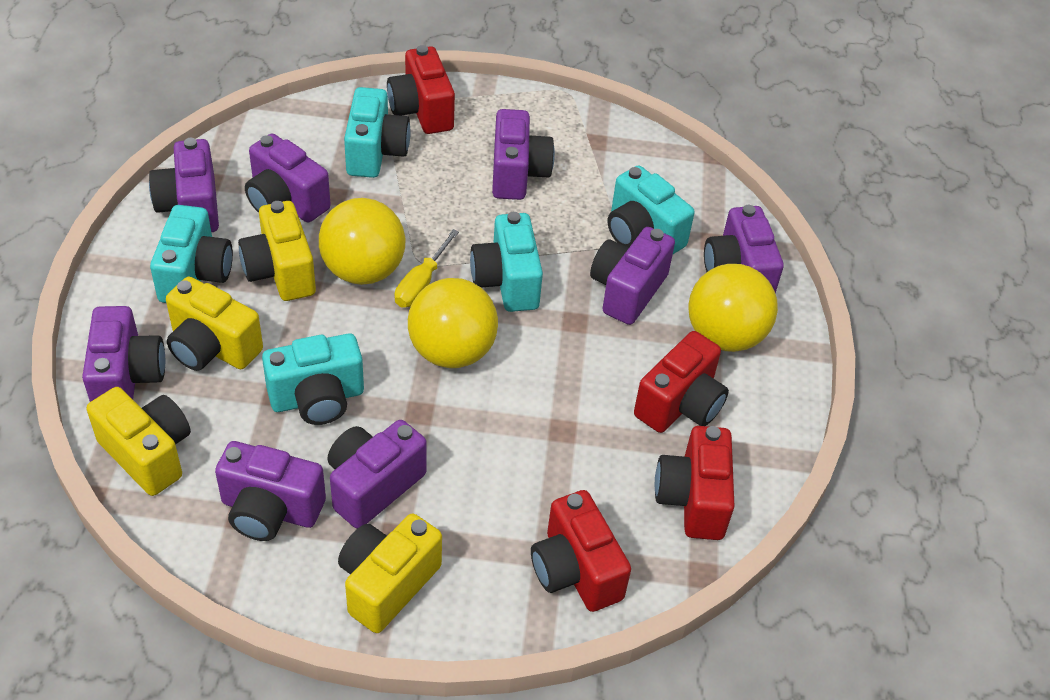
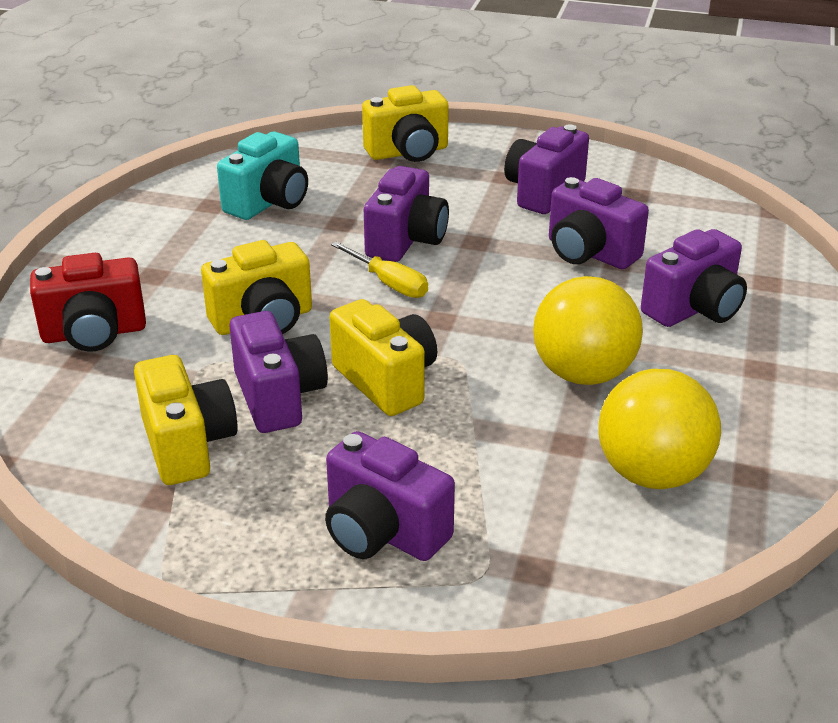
purple camera: 8 -> 6
red camera: 4 -> 1
turquoise camera: 5 -> 1
yellow ball: 3 -> 2

